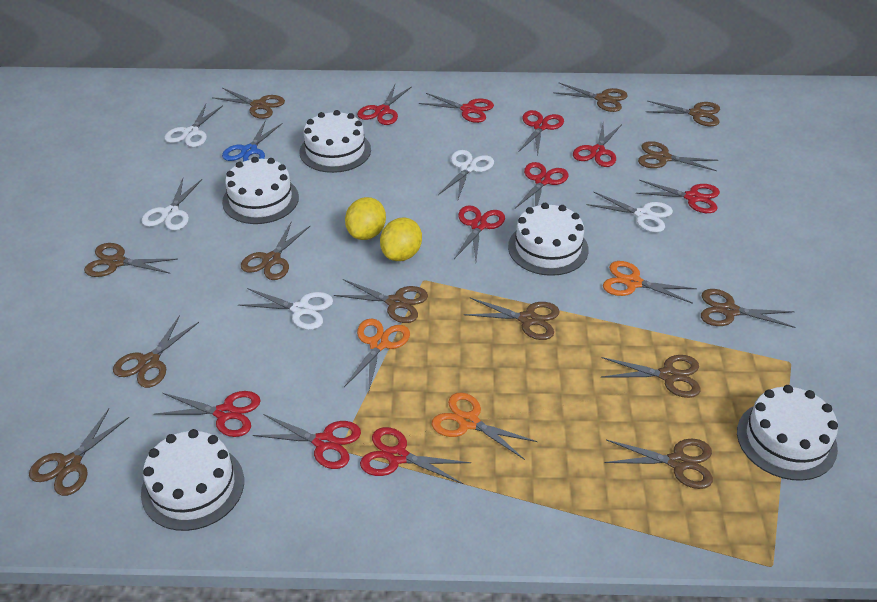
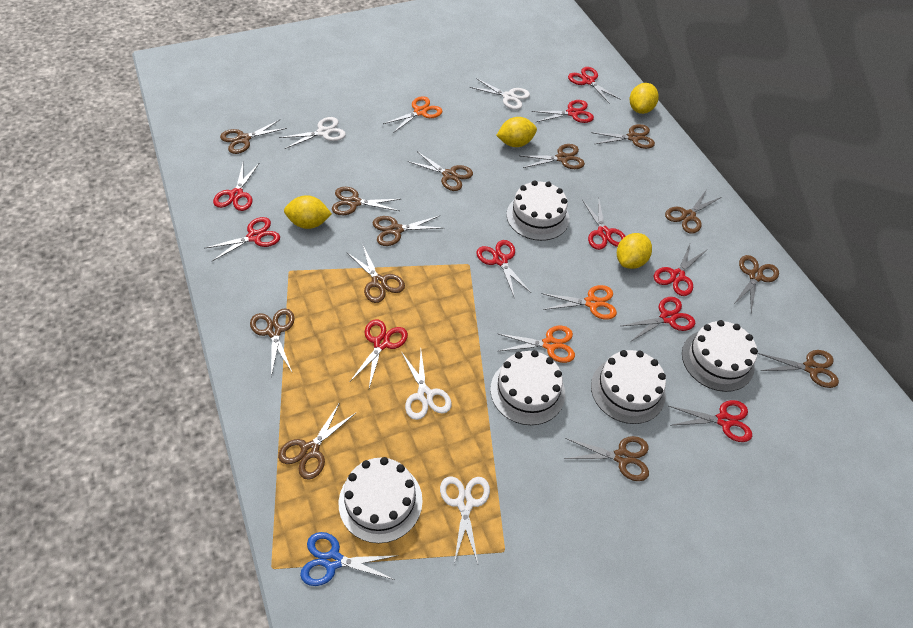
white scissors: 5 -> 4
yellow lemon: 2 -> 4

